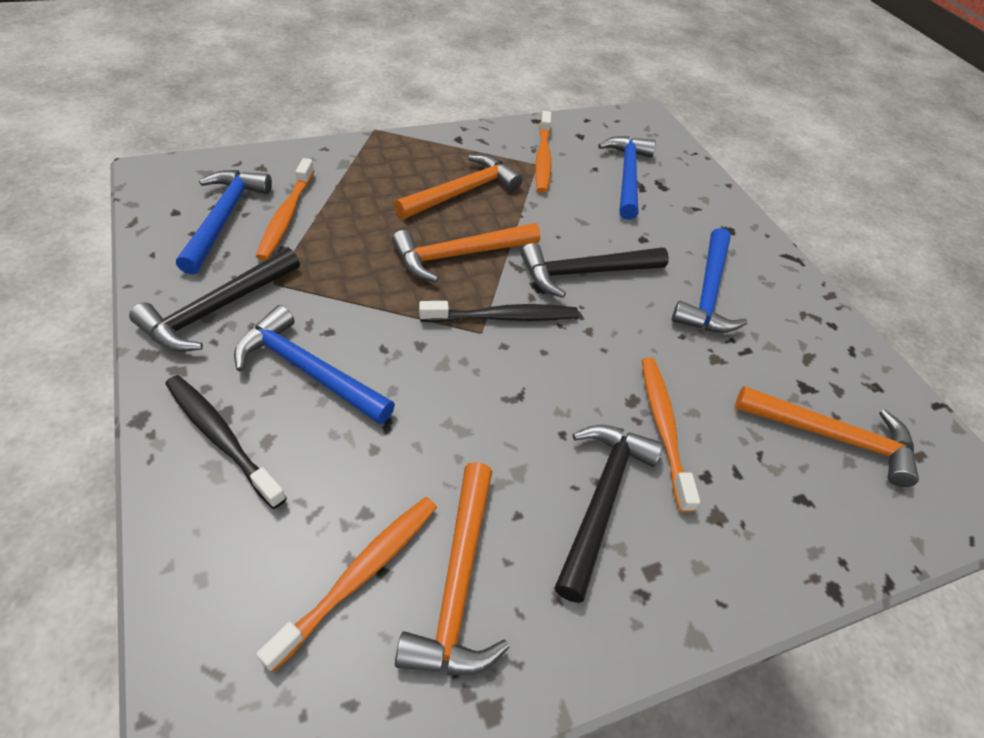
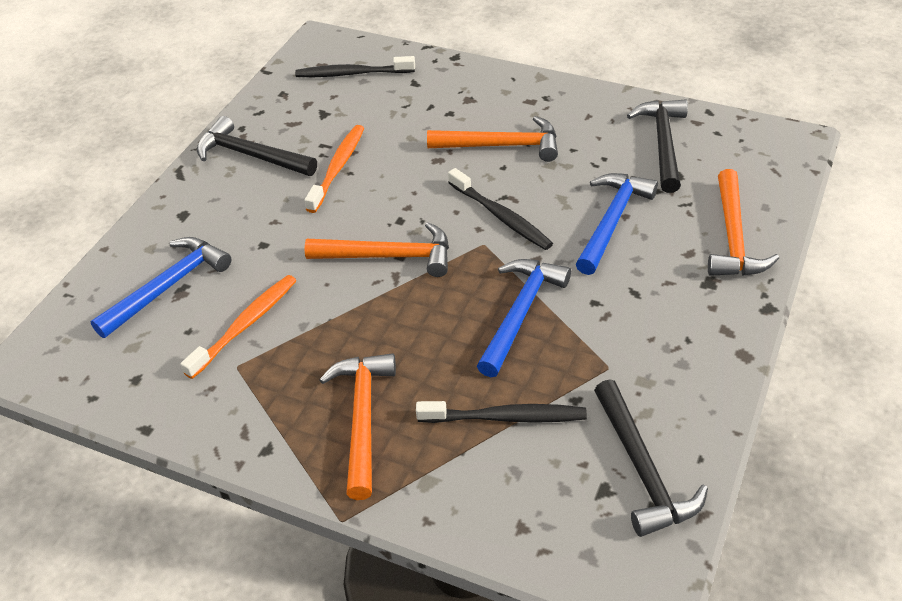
black toothbrush: 2 -> 3
blue hammer: 4 -> 3
orange toothbrush: 4 -> 2

